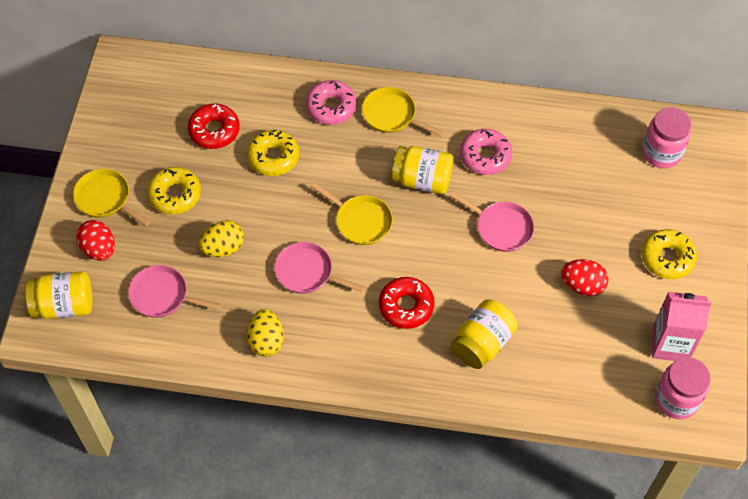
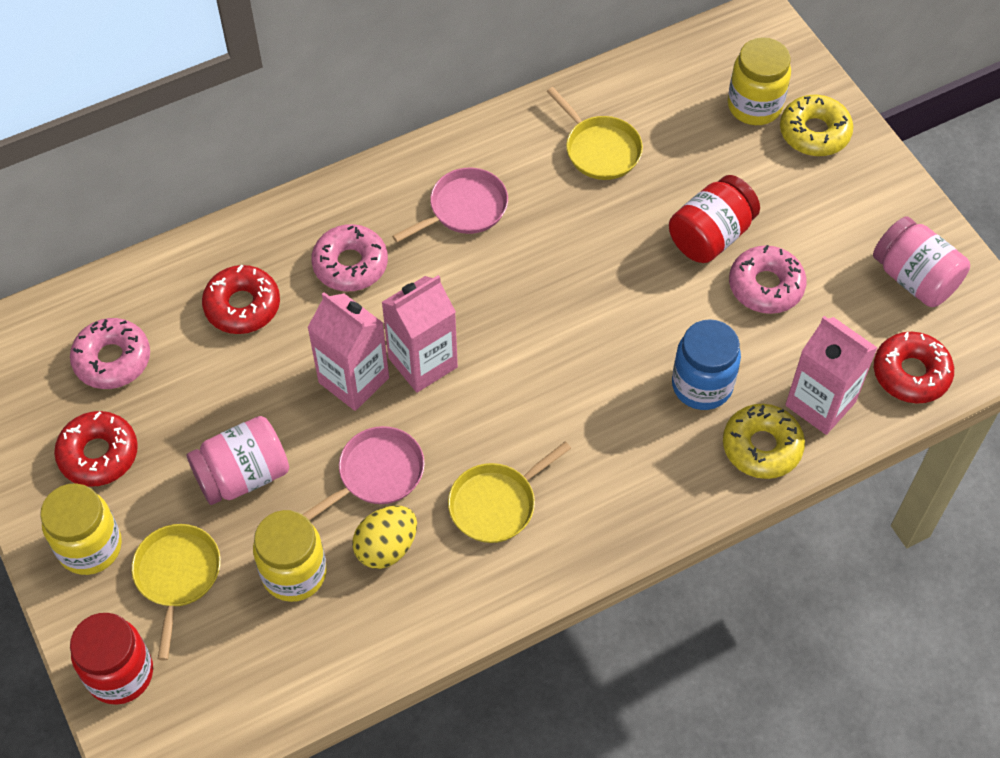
blue jar: 0 -> 1
pink carton: 1 -> 3
pink donut: 2 -> 3
pink pan: 3 -> 2
red donut: 2 -> 3
red egg: 2 -> 0
red jar: 0 -> 2
yellow donut: 3 -> 2
yellow egg: 2 -> 1

